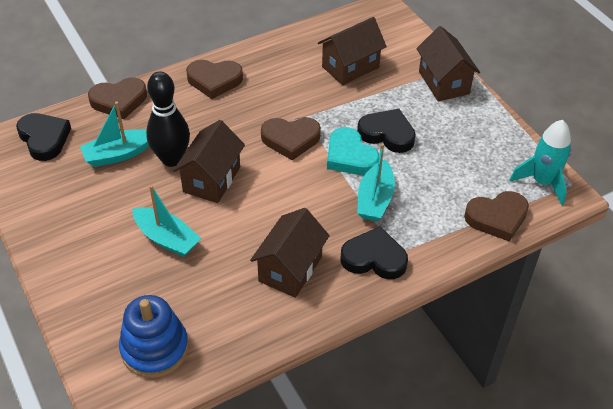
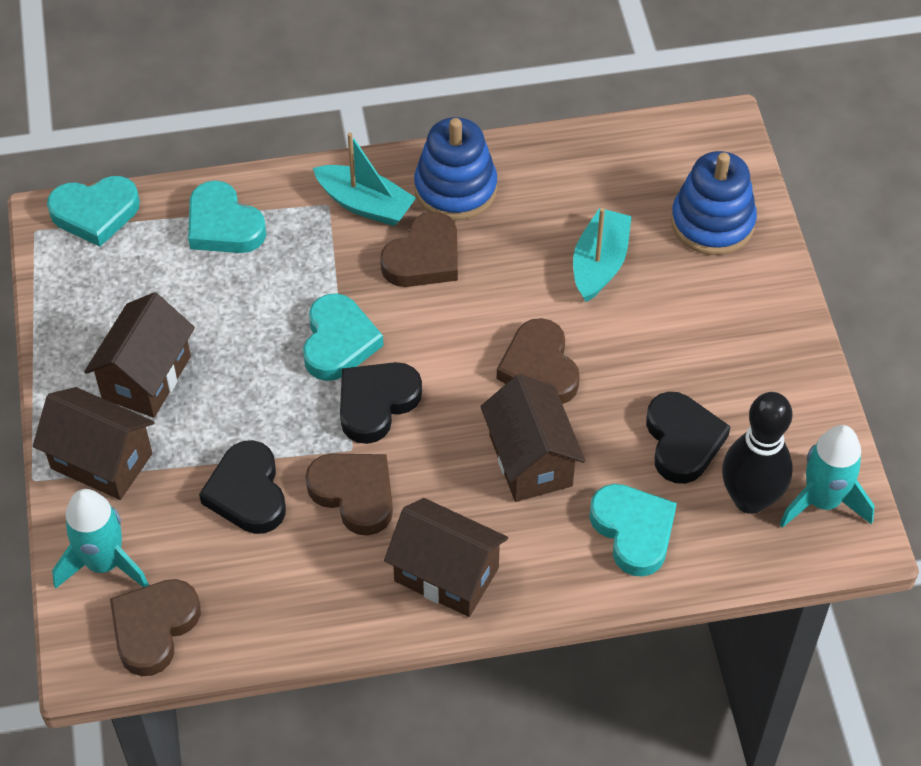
blue stacking toy: 1 -> 2
turquoise boat: 3 -> 2
turquoise heart: 1 -> 4
turquoise rocket: 1 -> 2

